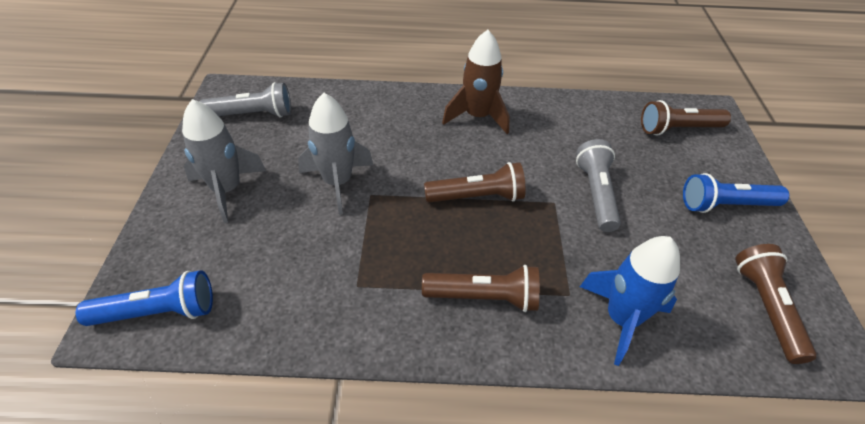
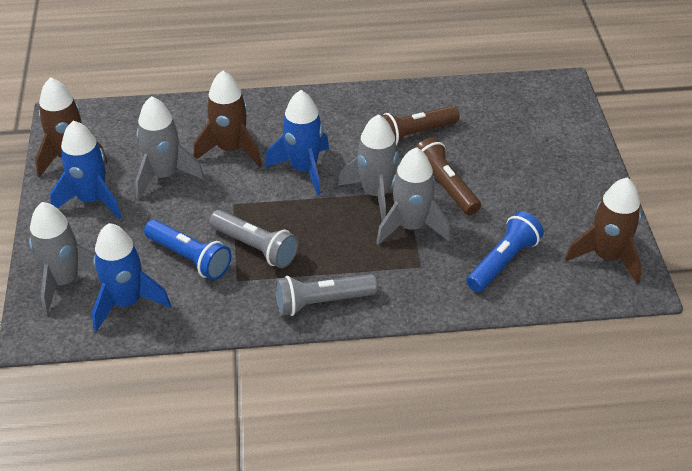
blue rocket: 1 -> 3
brown flashlight: 4 -> 2
brown rocket: 1 -> 3
grey rocket: 2 -> 4

